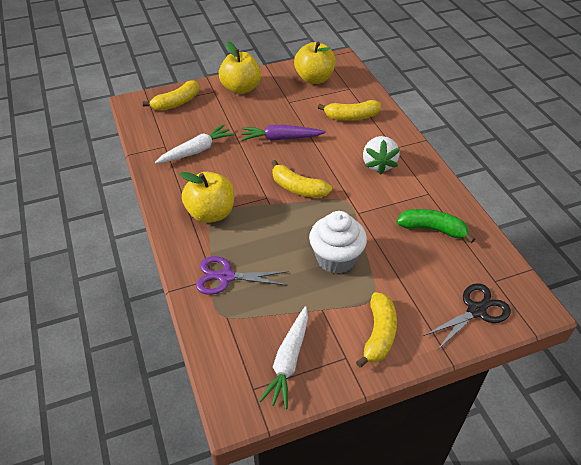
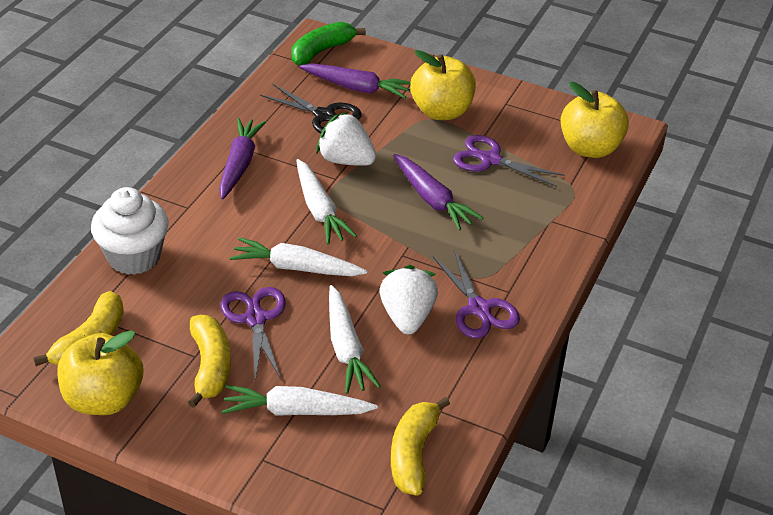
purple carrot: 1 -> 3
purple scissors: 1 -> 3
white carrot: 2 -> 4
white strawberry: 1 -> 2
yellow banana: 4 -> 3

